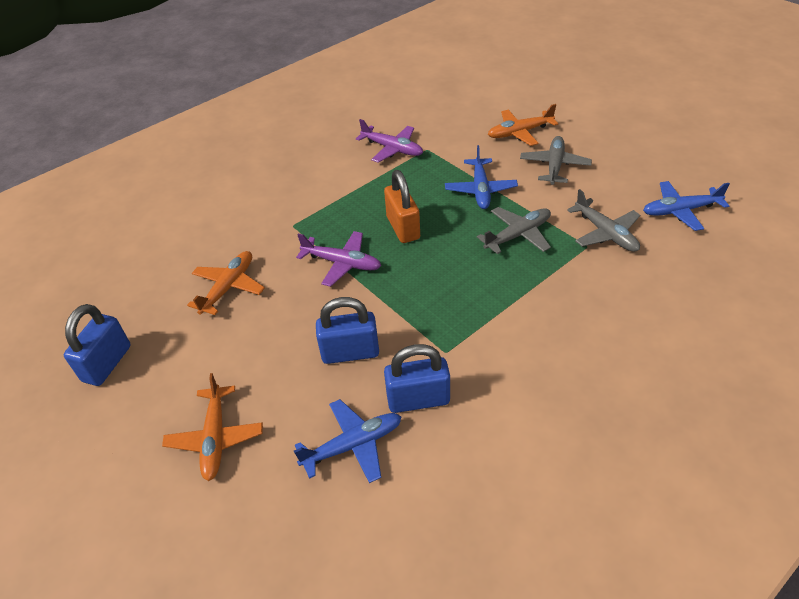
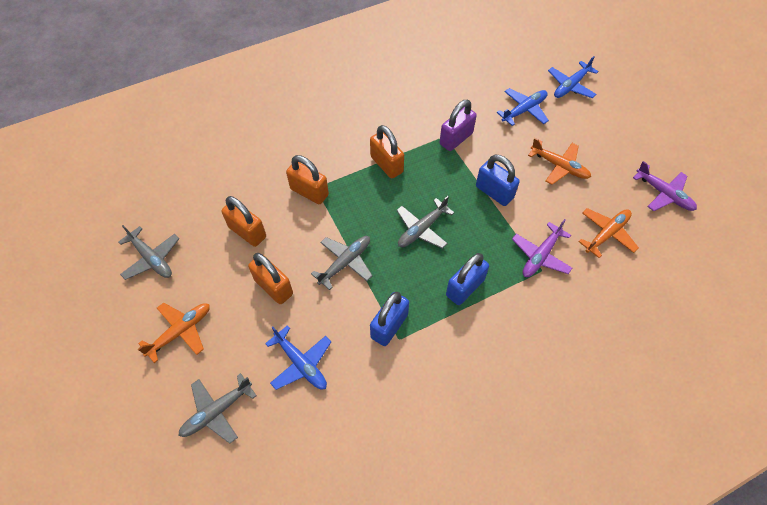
grey plane: 3 -> 4
orange padlock: 1 -> 4
purple padlock: 0 -> 1

